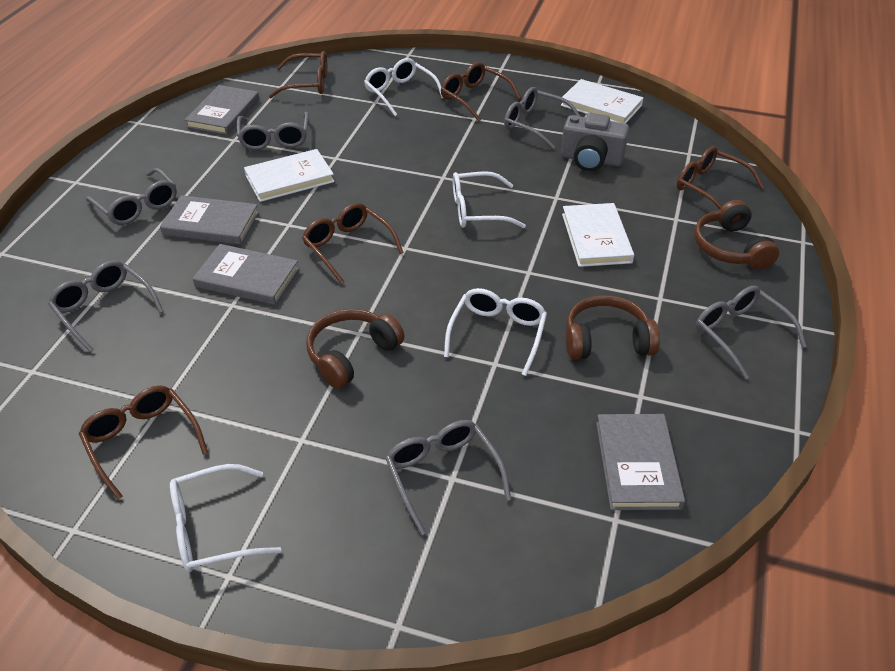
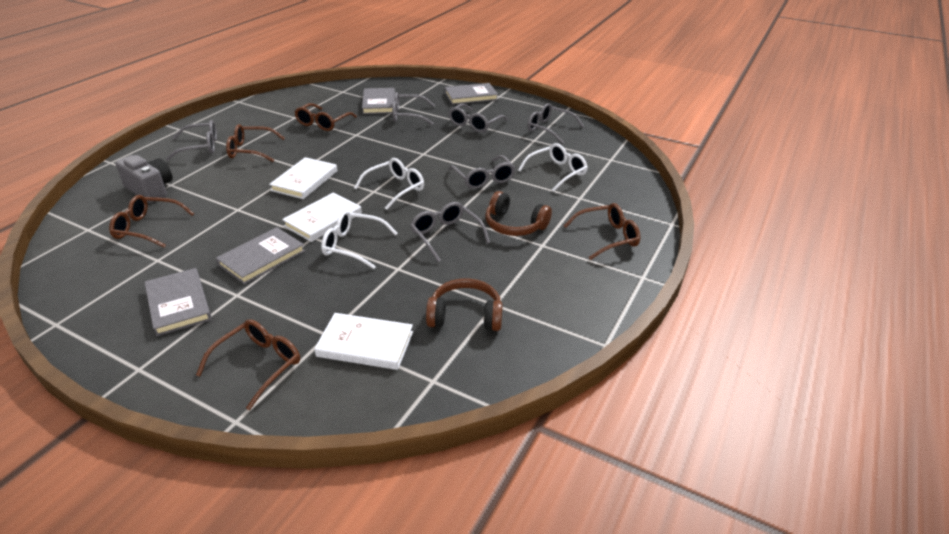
brown headphones: 3 -> 2
white glasses: 4 -> 3

